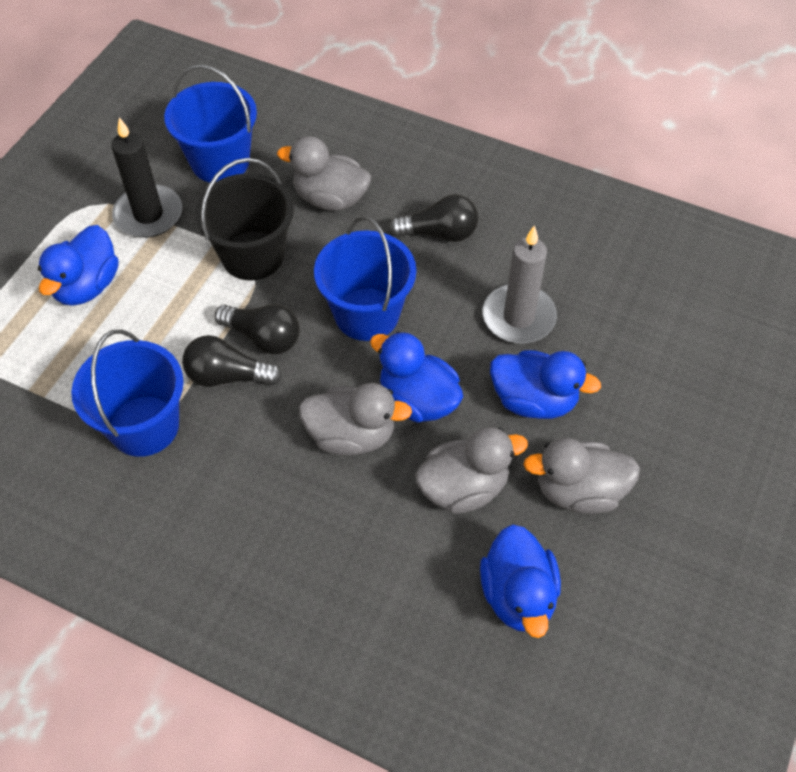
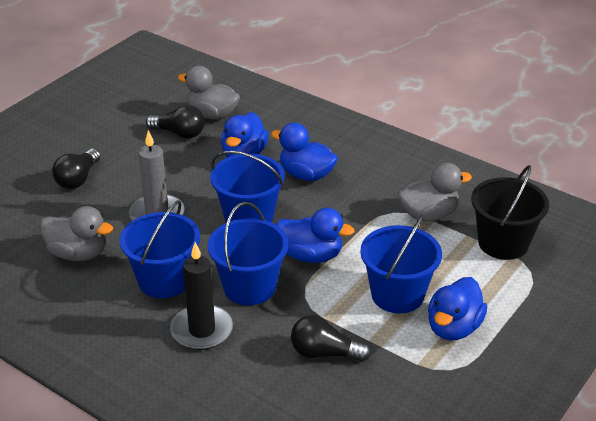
blue bucket: 3 -> 4
grey duck: 4 -> 3

